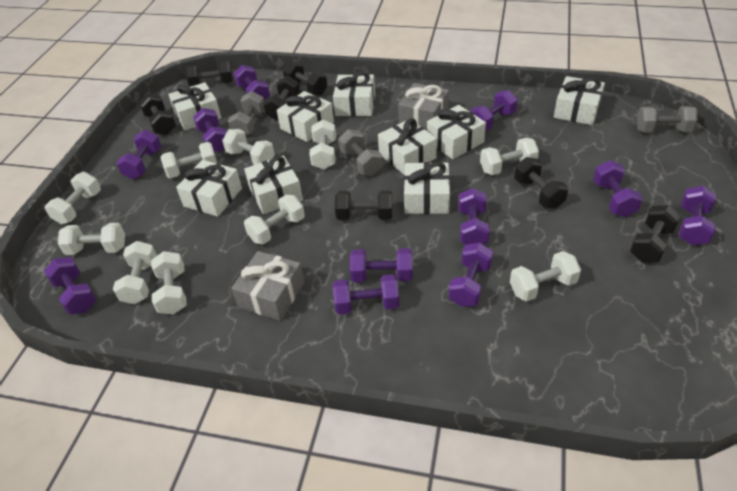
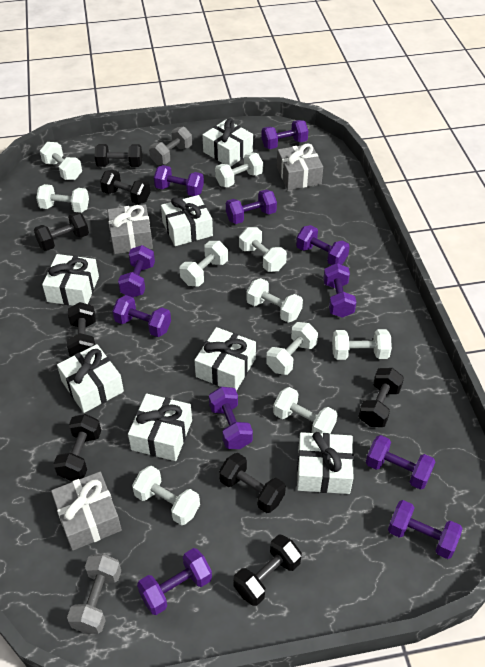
black dumbbell: 7 -> 8
grey dumbbell: 3 -> 2
grey gift: 2 -> 3
white gift: 9 -> 7

